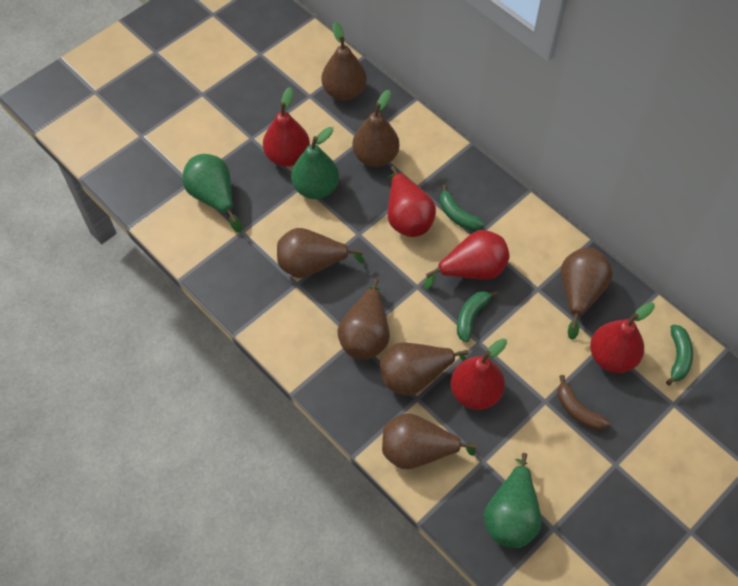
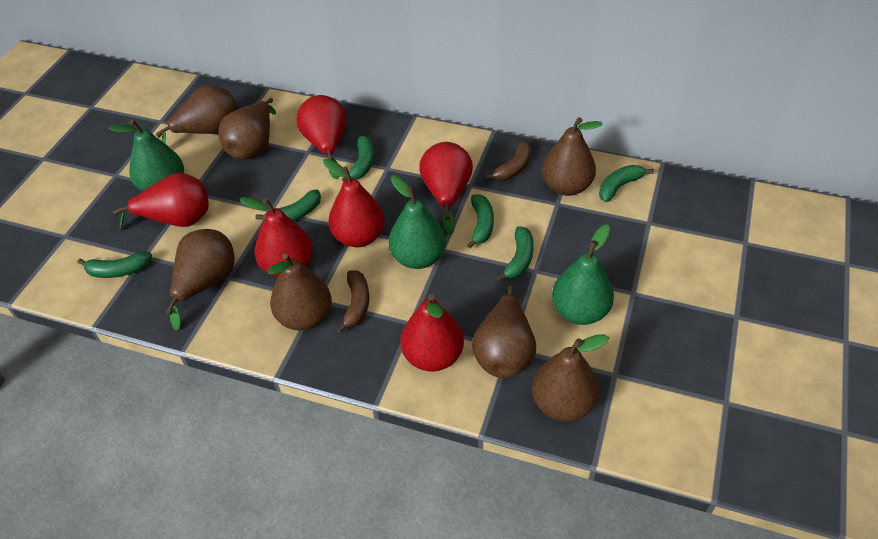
brown banana: 1 -> 2
green banana: 3 -> 6
red pear: 5 -> 6

